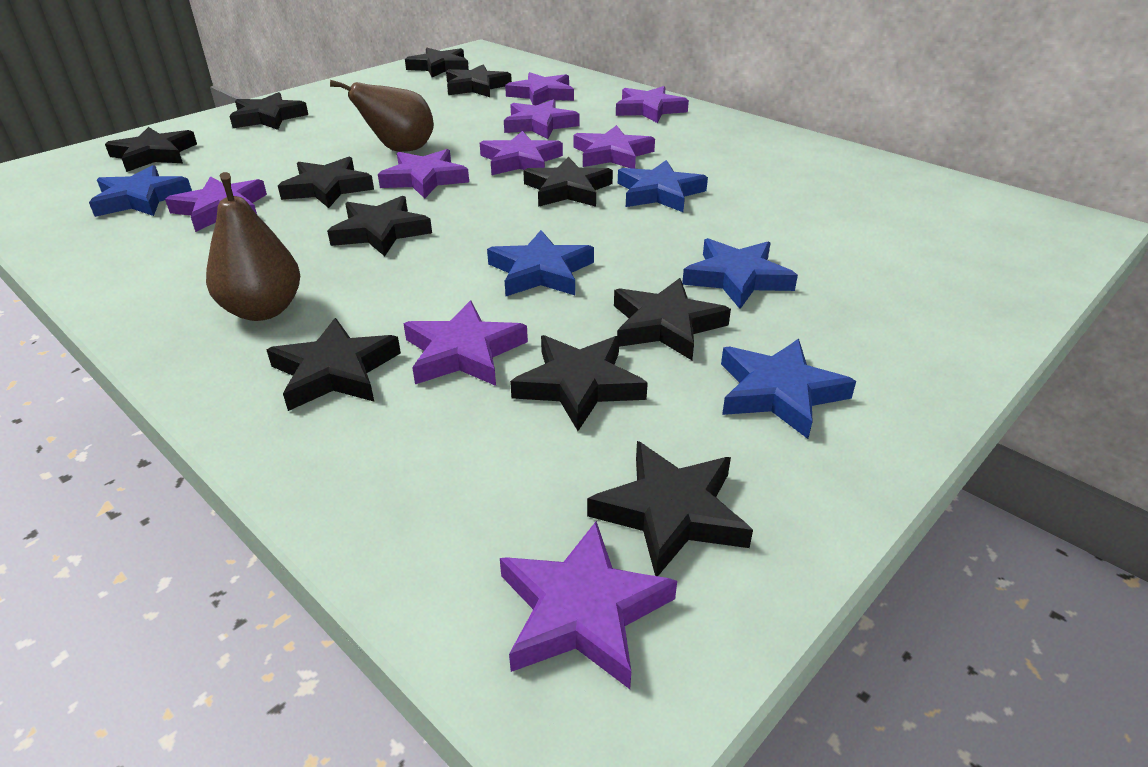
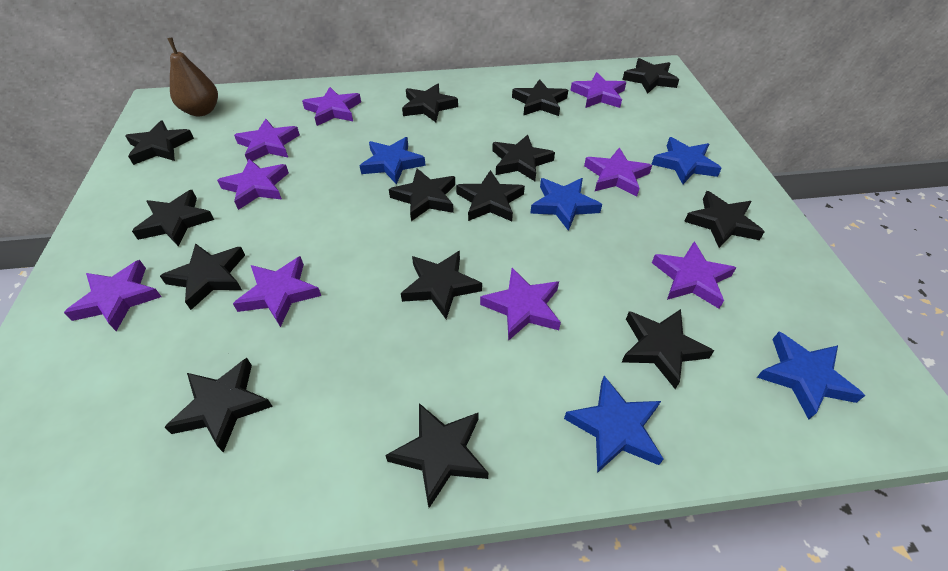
black star: 11 -> 14
brown pear: 2 -> 1

